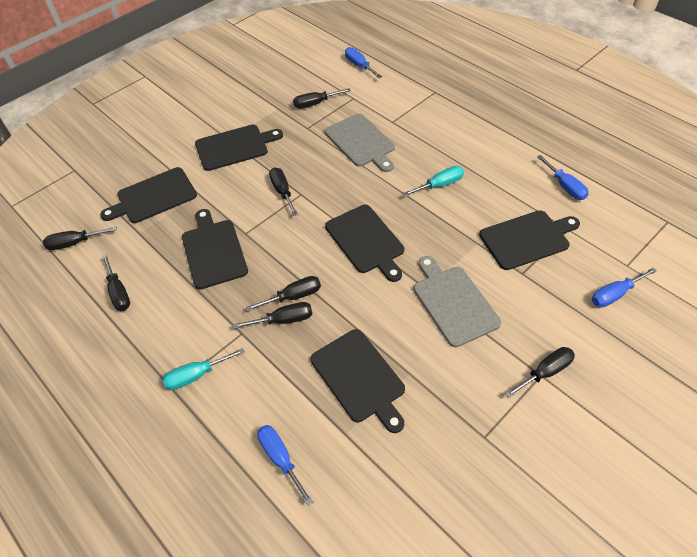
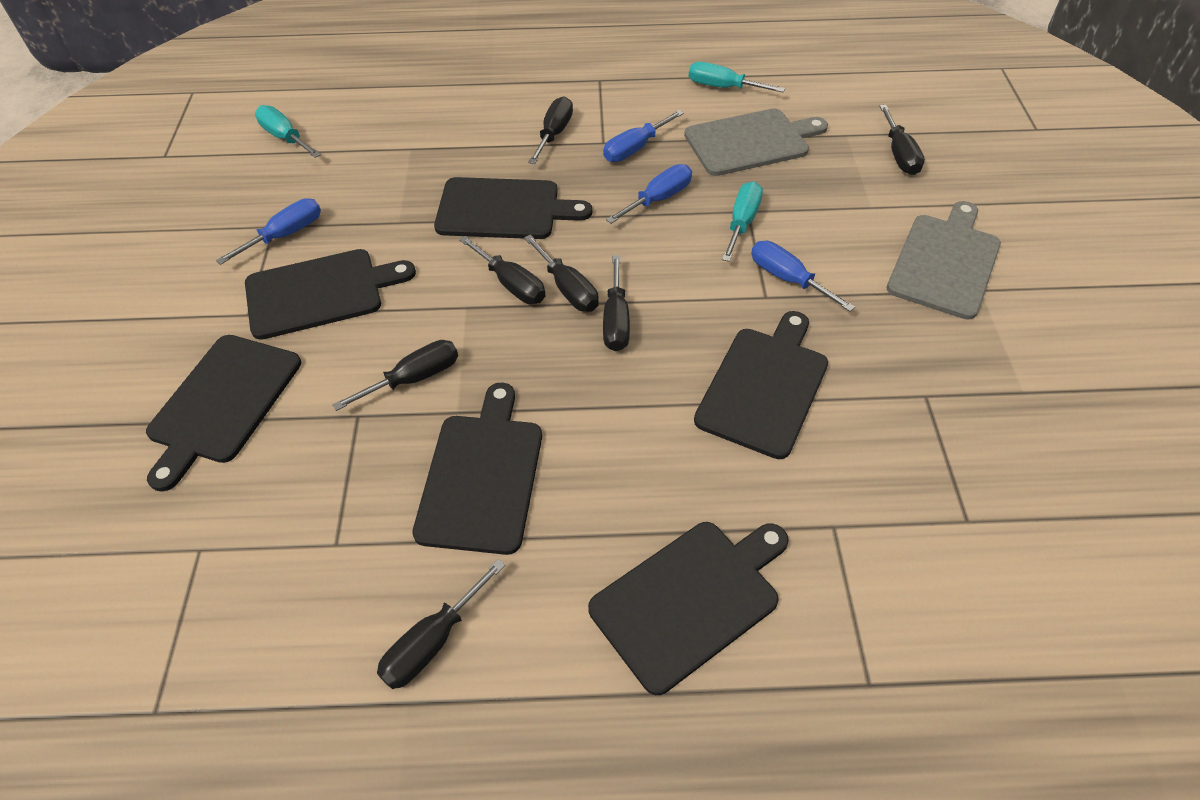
turquoise screwdriver: 2 -> 3

